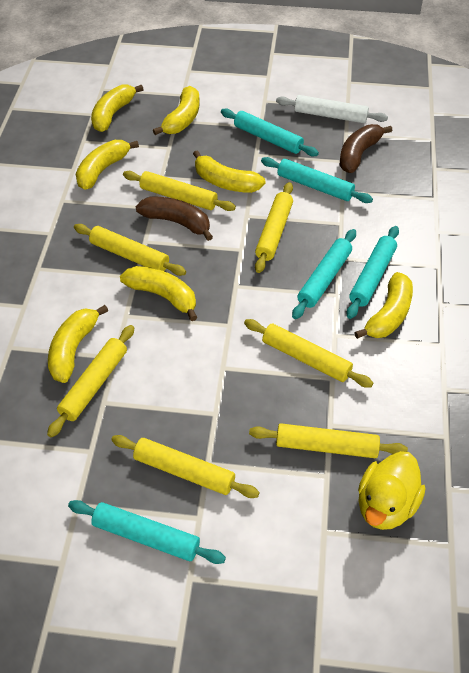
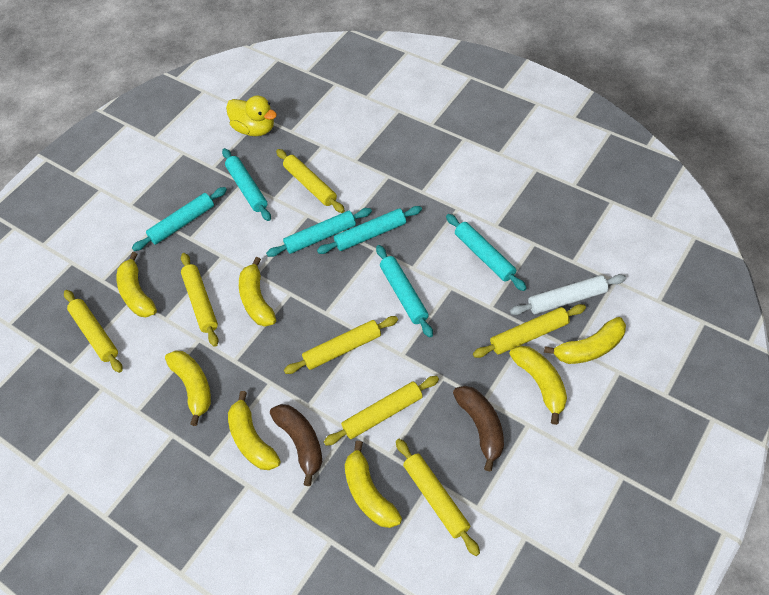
turquoise rolling pin: 5 -> 6

